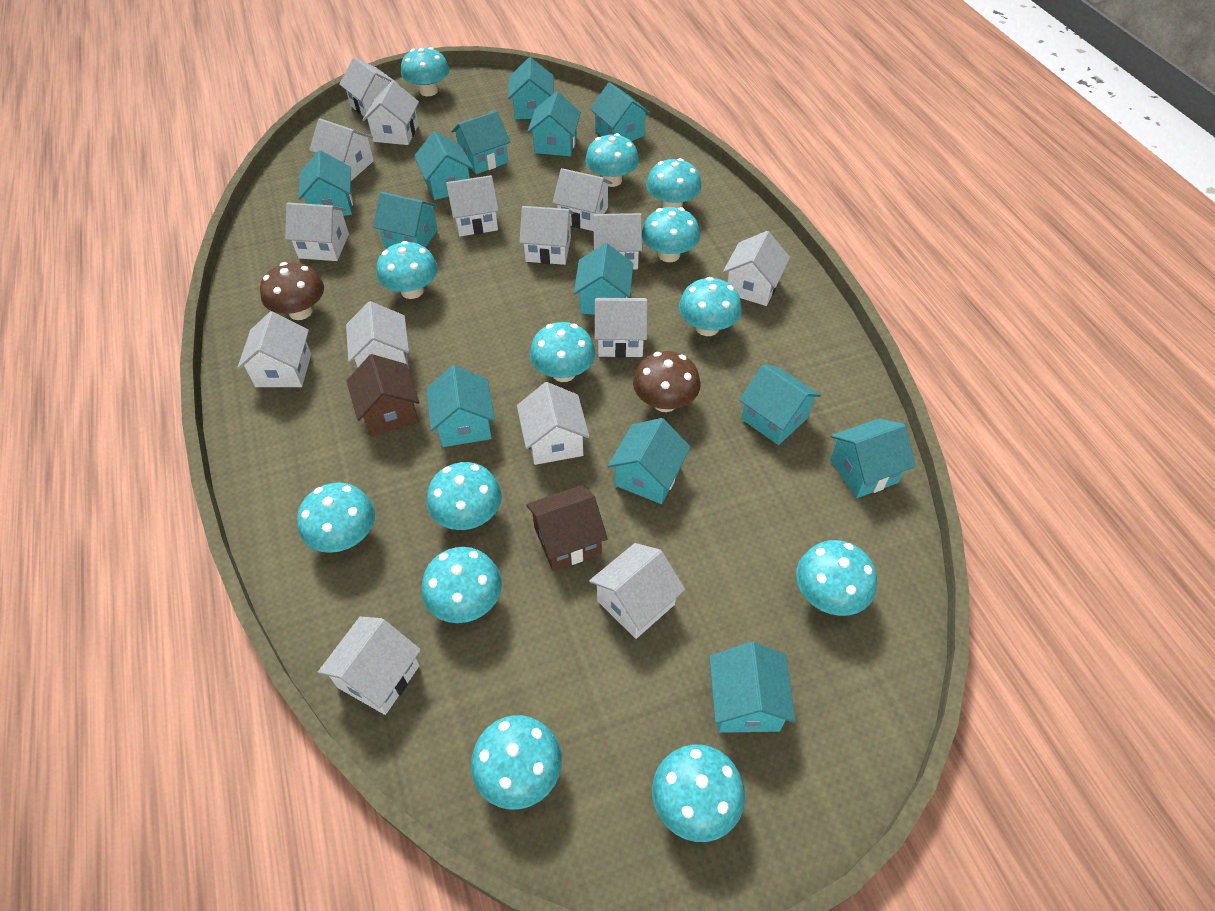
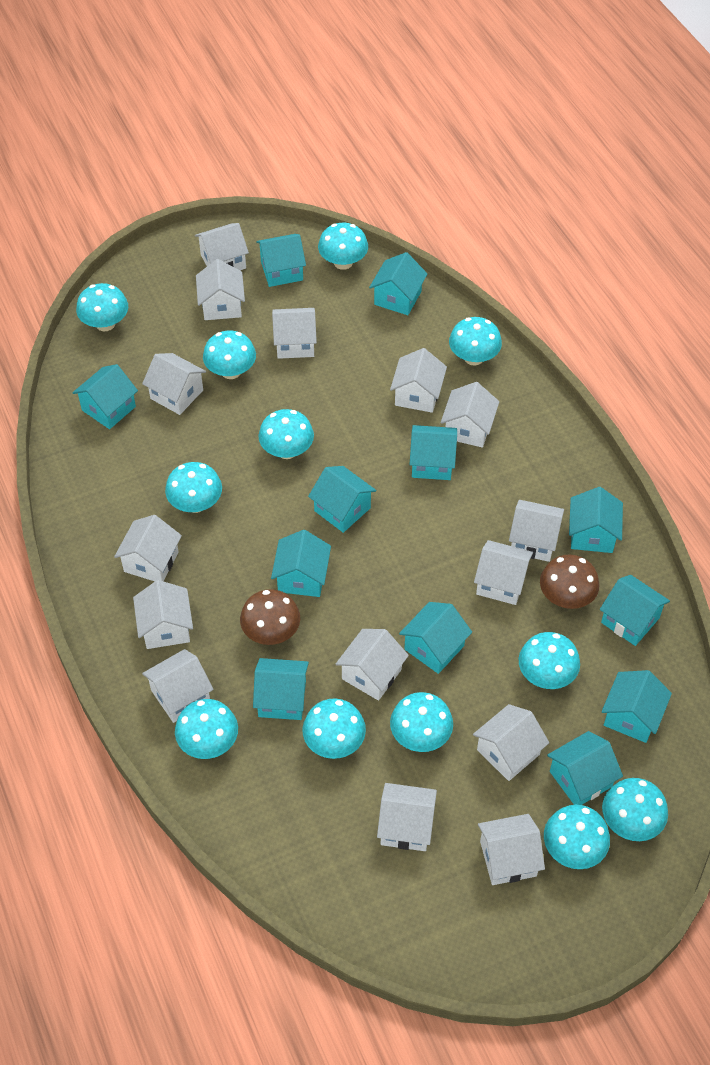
brown house: 2 -> 0
turquoise house: 13 -> 12
turquoise mushroom: 13 -> 12

